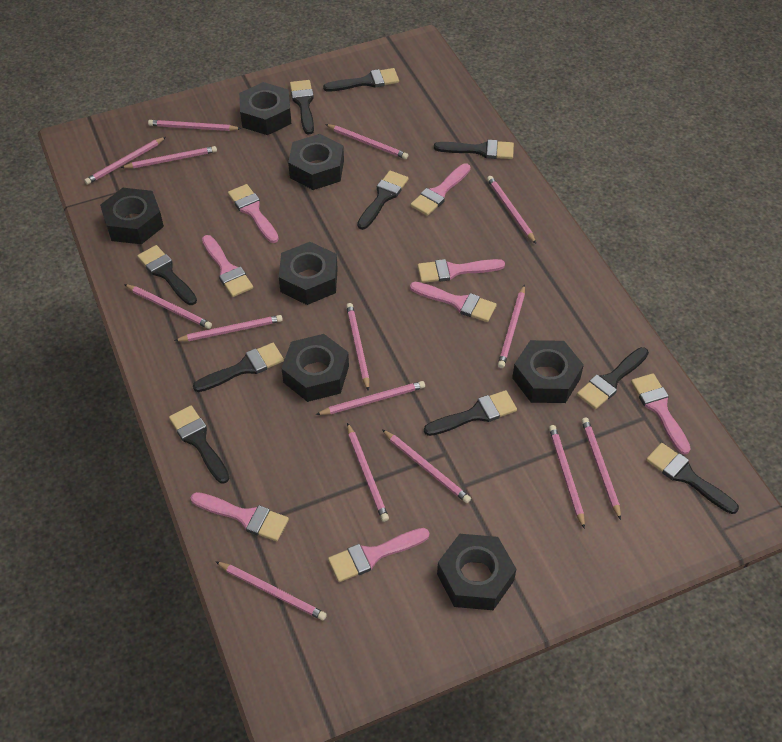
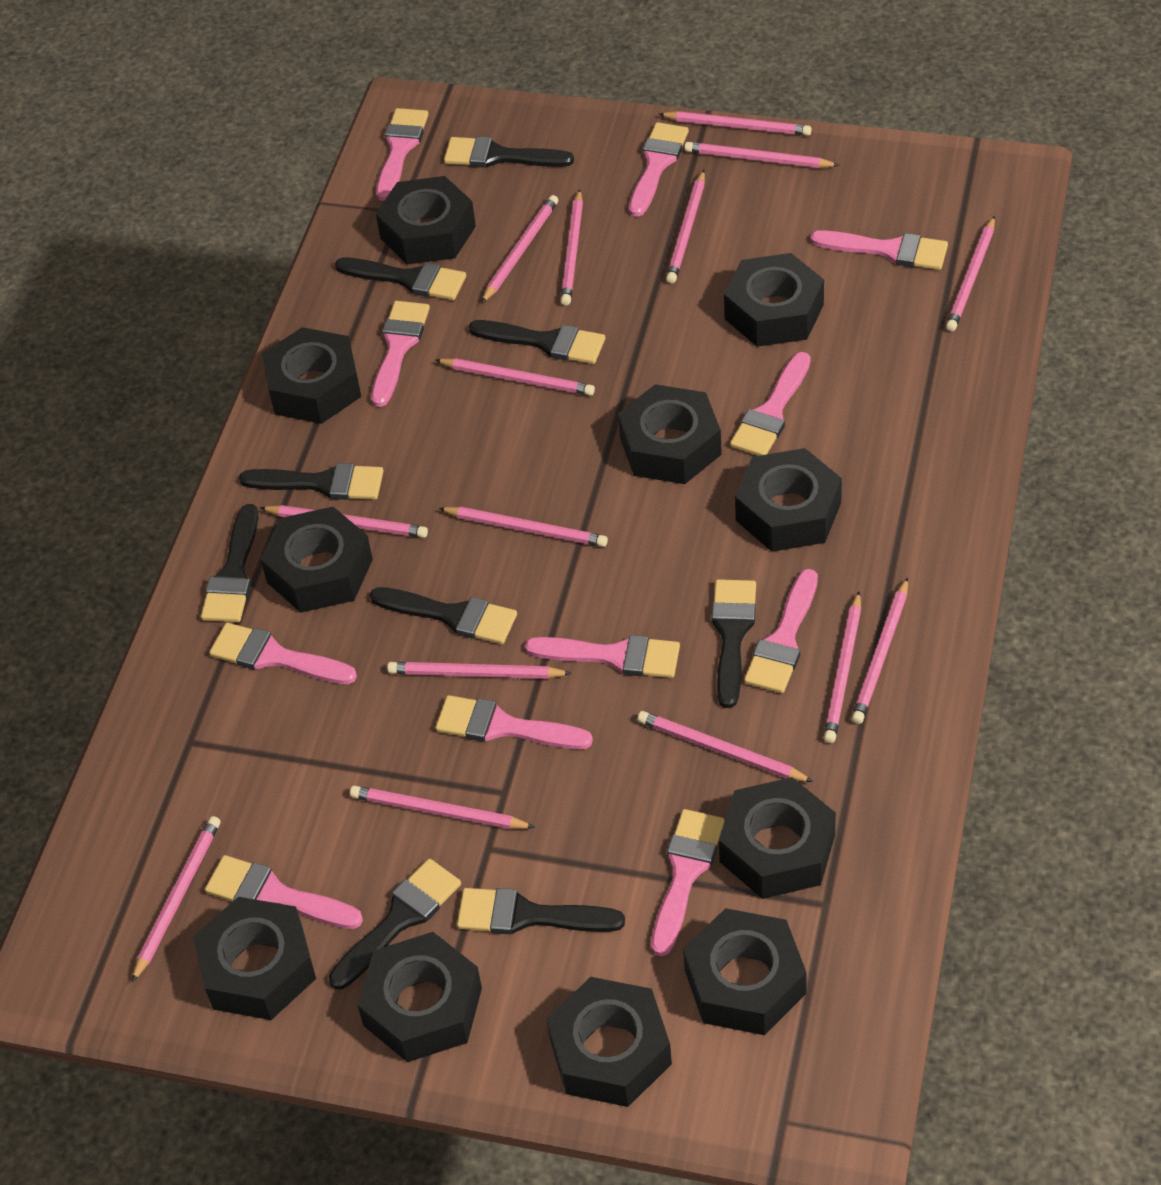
black brush: 10 -> 9
black nut: 7 -> 11
pink brush: 8 -> 11

